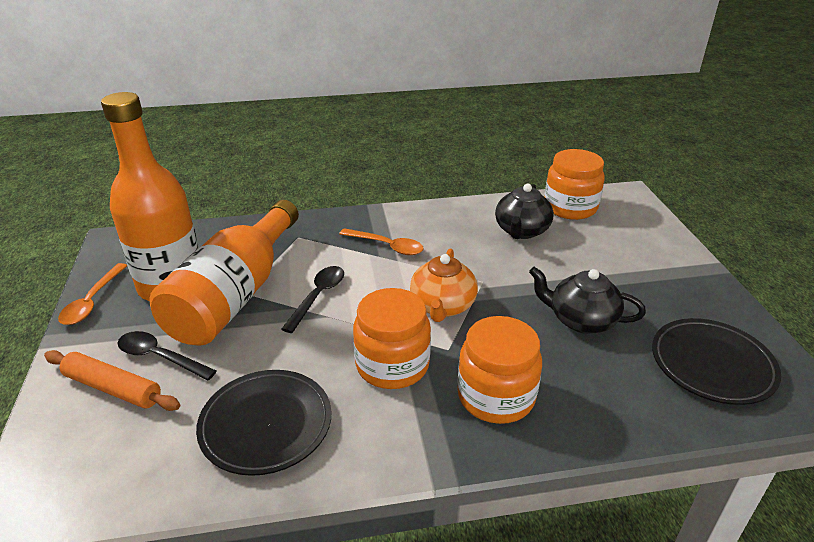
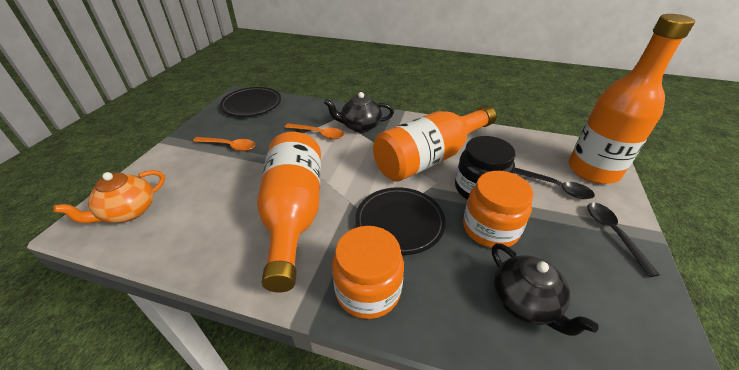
black jar: 0 -> 1
orange bottle: 2 -> 3
orange jar: 3 -> 2
orange rolling pin: 1 -> 0

